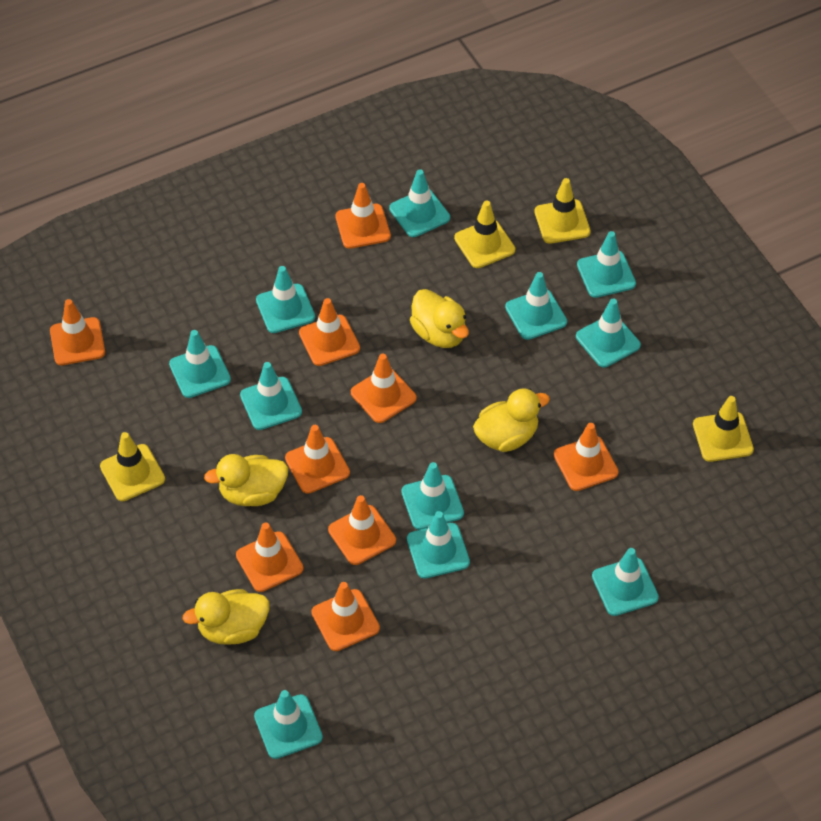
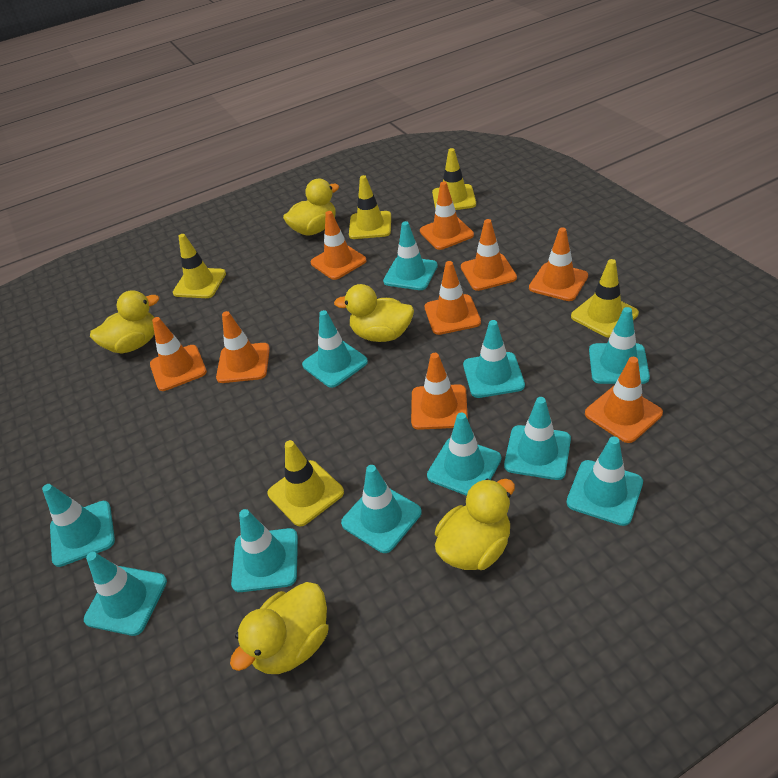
yellow duck: 4 -> 5
yellow traffic cone: 4 -> 5

